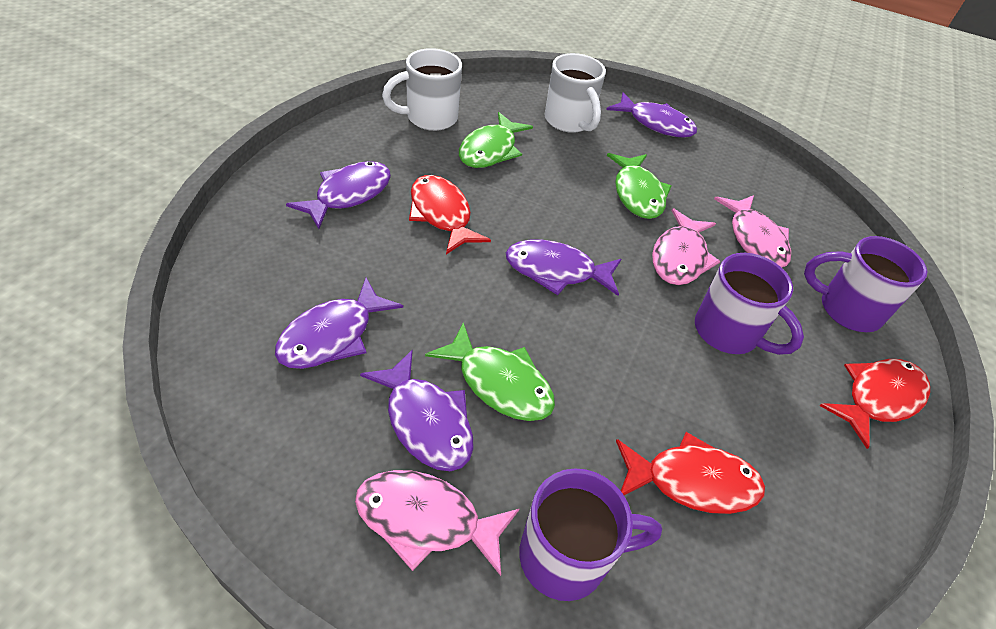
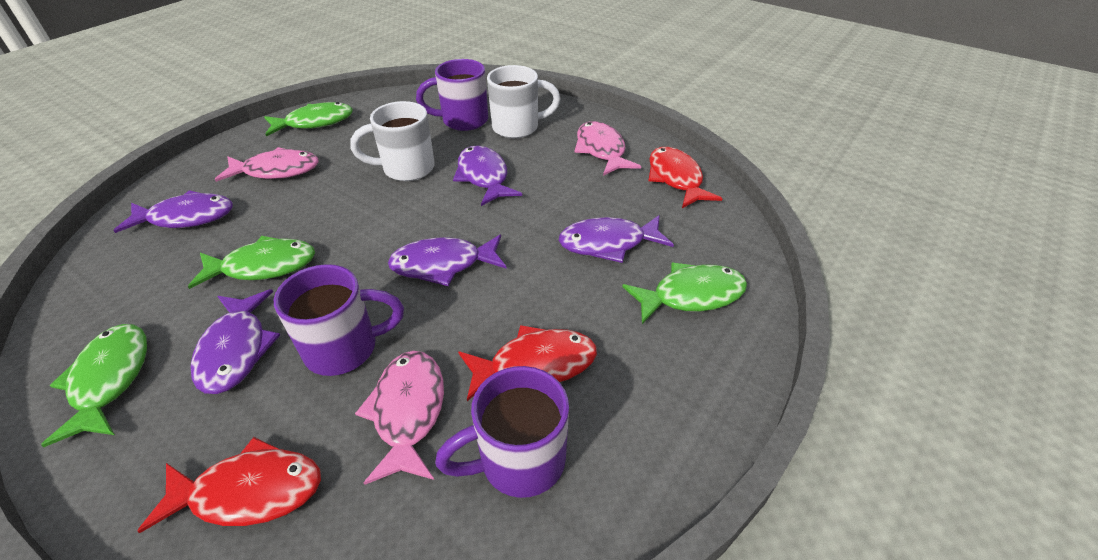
green fish: 3 -> 4

